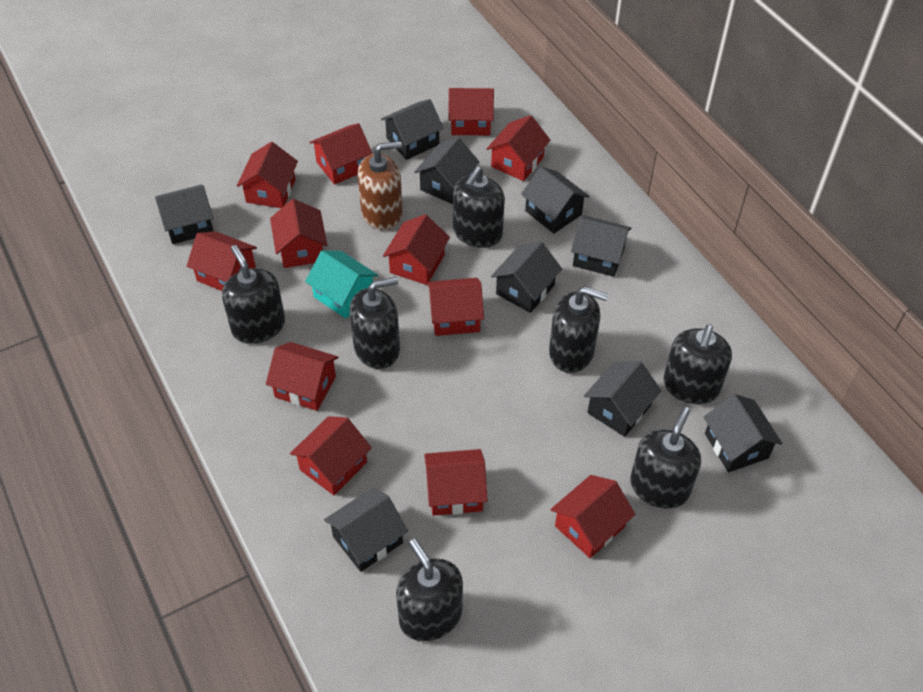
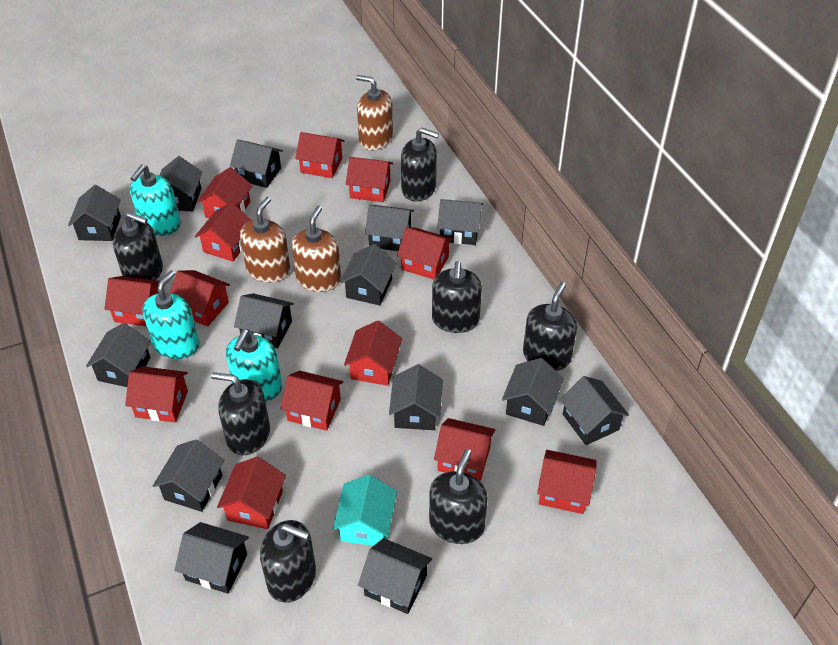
black house: 9 -> 14
brown soap dispenser: 1 -> 3
red house: 12 -> 13
turquoise soap dispenser: 0 -> 3

